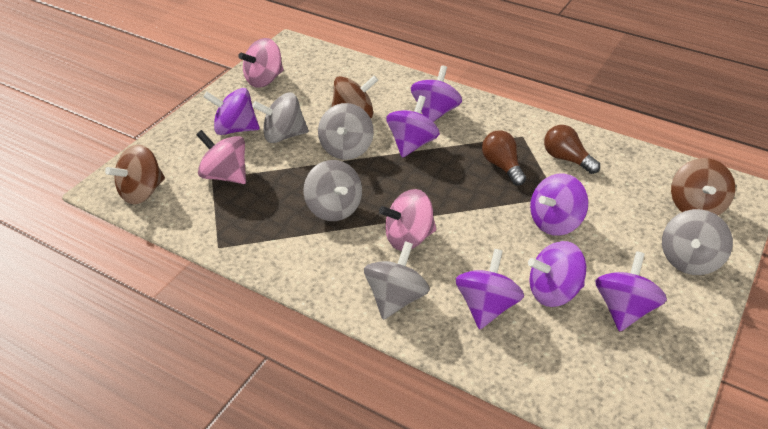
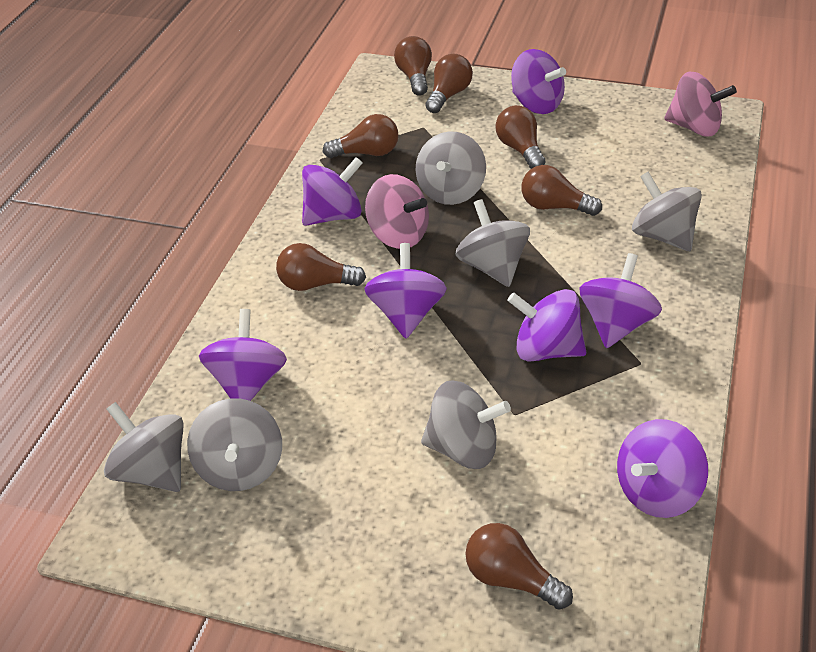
brown light bulb: 2 -> 7
brown spinning top: 3 -> 0
grey spinning top: 5 -> 6
pink spinning top: 3 -> 2

